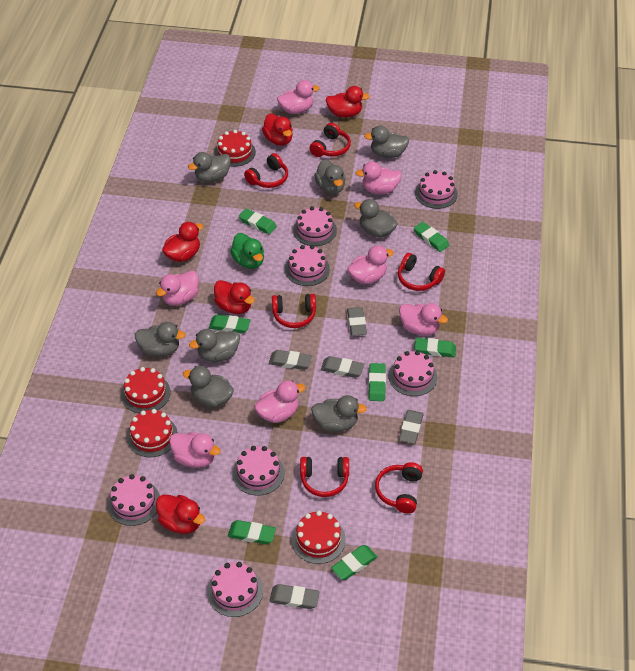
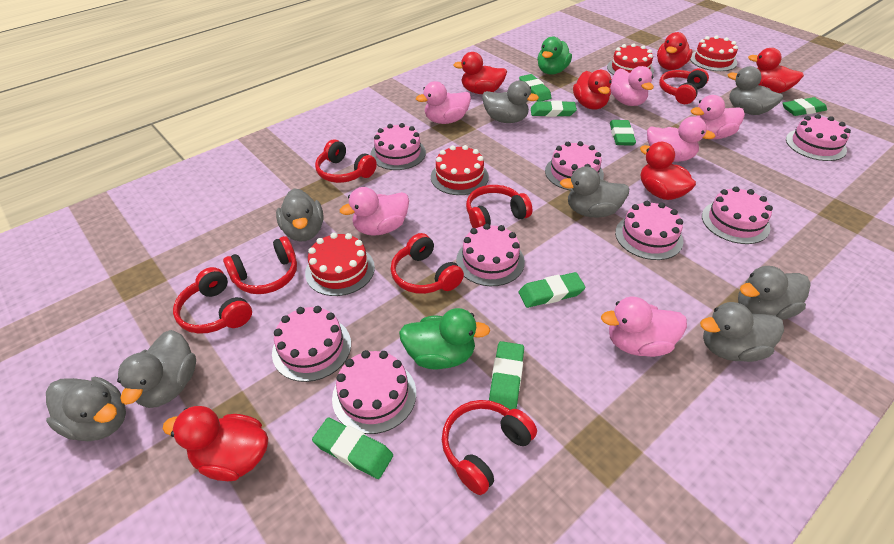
green duck: 1 -> 2
grey eraser: 5 -> 0
pink cake: 7 -> 8
pink duck: 7 -> 6
red duck: 5 -> 6
red headphones: 6 -> 7

